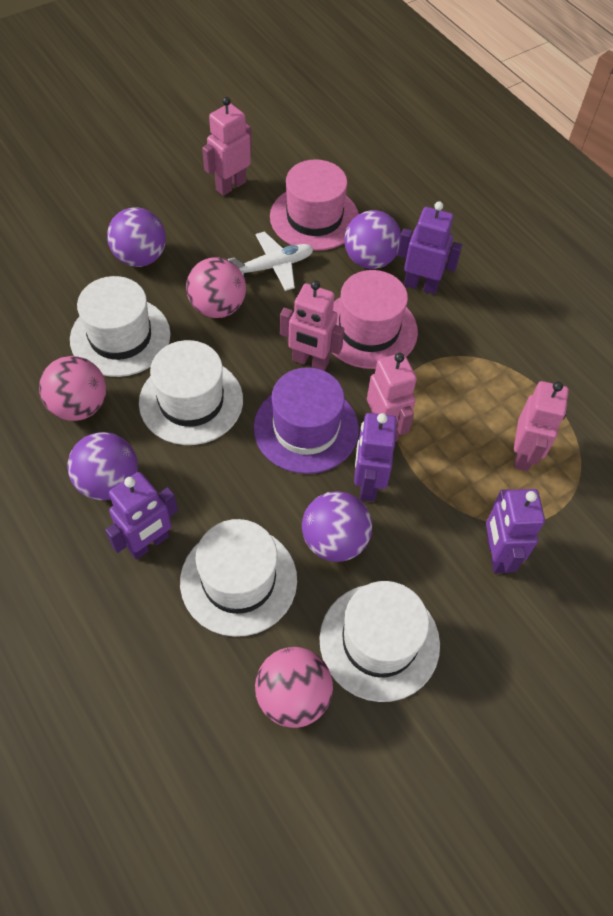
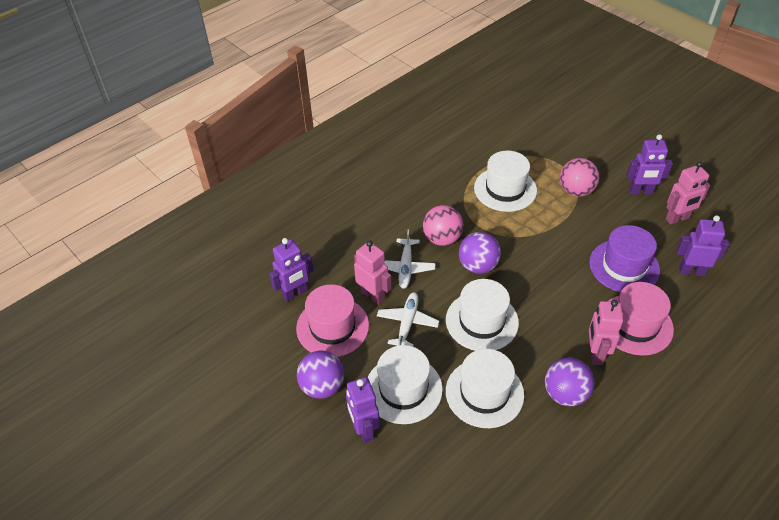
pink ball: 3 -> 2
pink robot: 4 -> 3
purple ball: 4 -> 3
white plane: 1 -> 2

